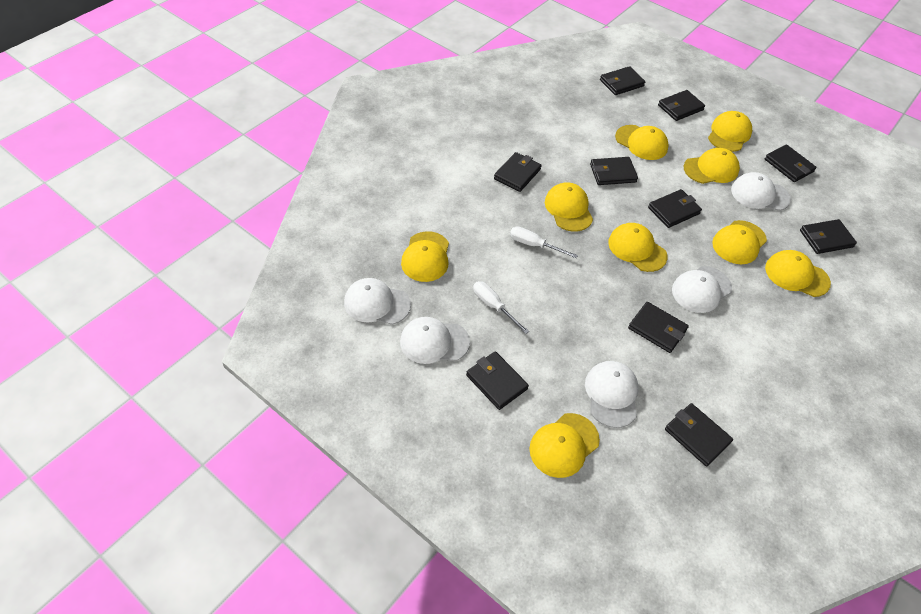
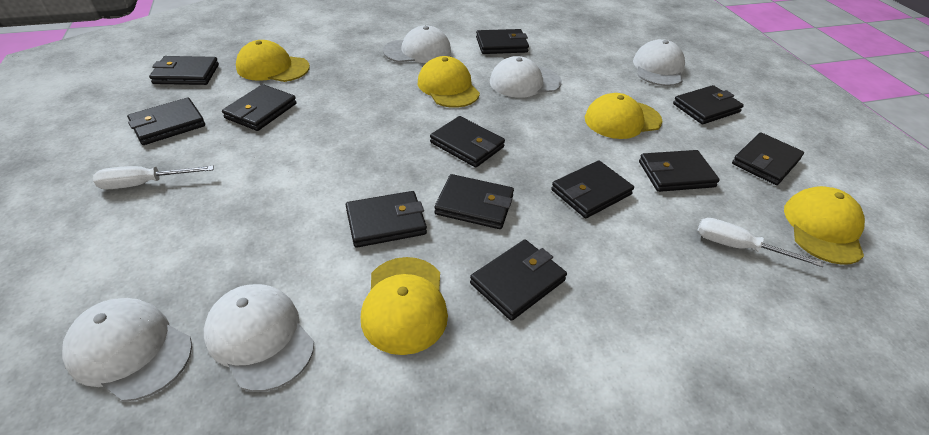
black wallet: 10 -> 12
yellow cap: 9 -> 5

